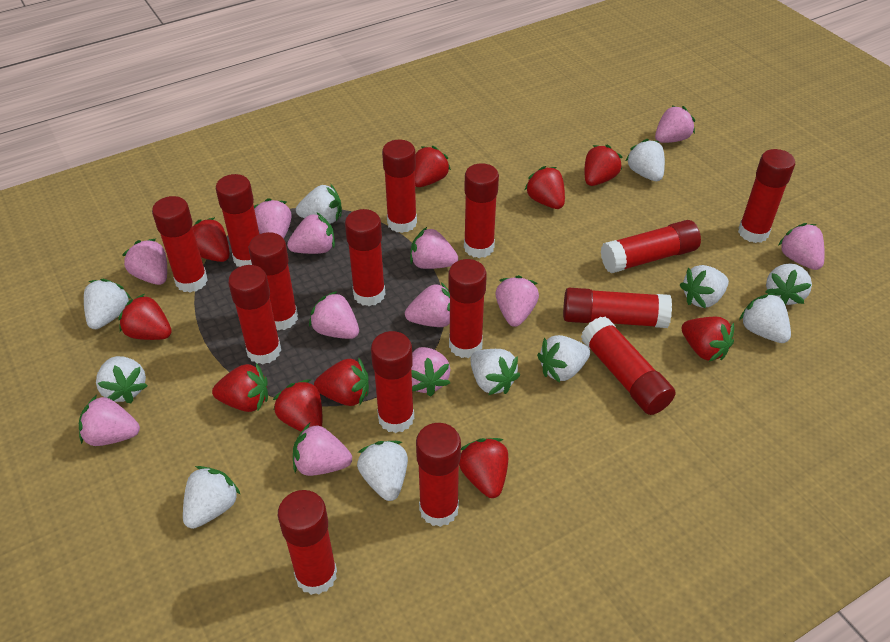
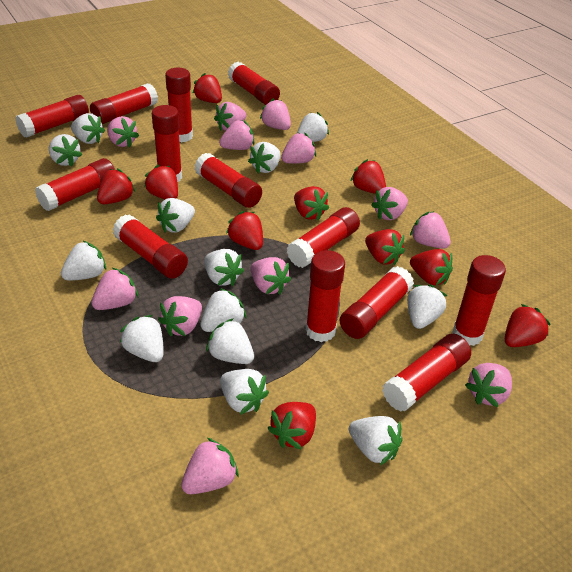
red glue stick: 15 -> 13
white strawberry: 11 -> 13

